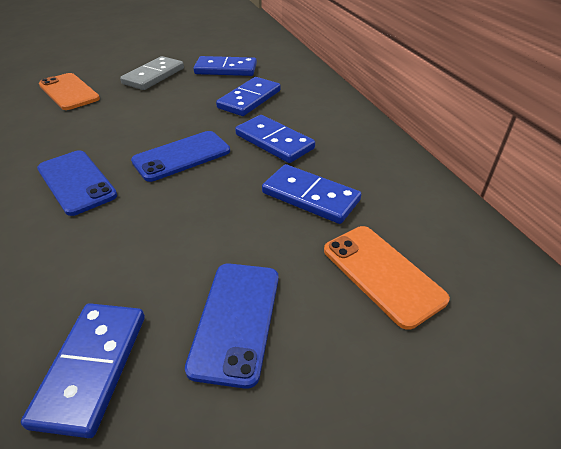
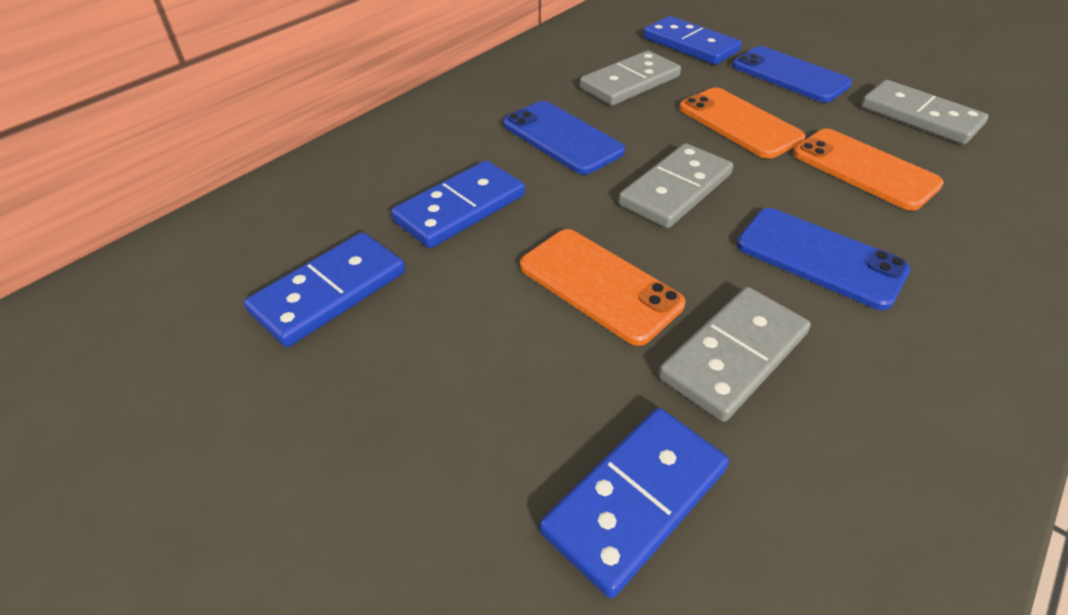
blue domino: 5 -> 4
grey domino: 1 -> 4
orange phone: 2 -> 3

